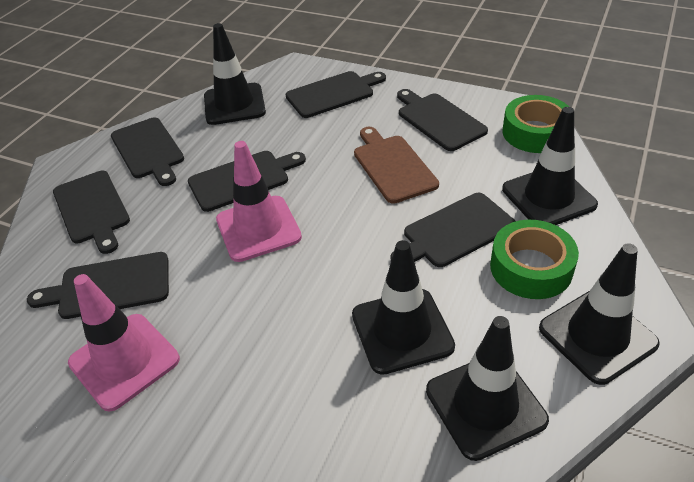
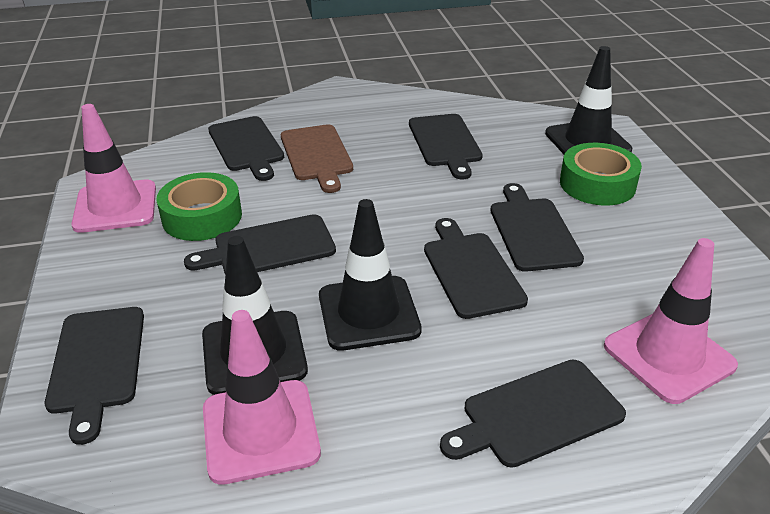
black traffic cone: 5 -> 3
pink traffic cone: 2 -> 3

